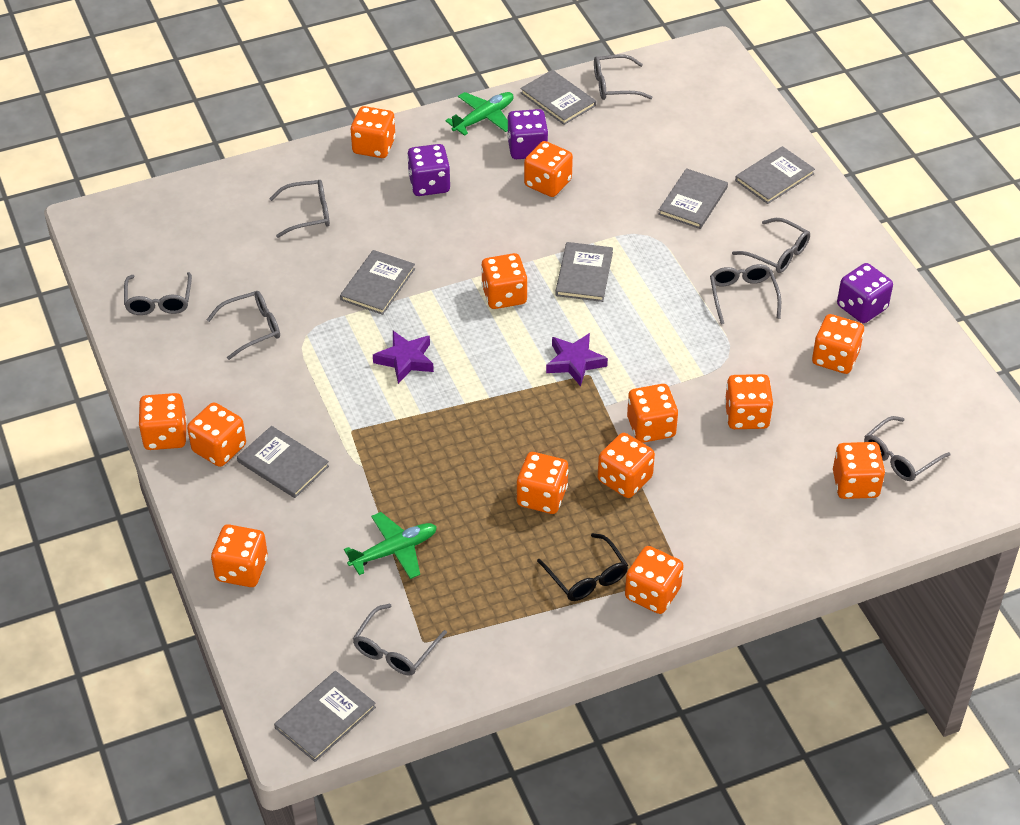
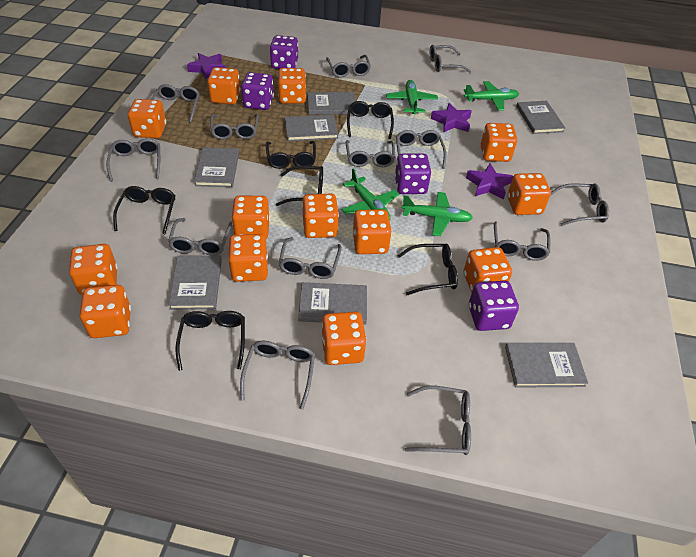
black glasses: 1 -> 6
green plane: 2 -> 4
grey glasses: 8 -> 13
purple dice: 3 -> 4
purple star: 2 -> 3

